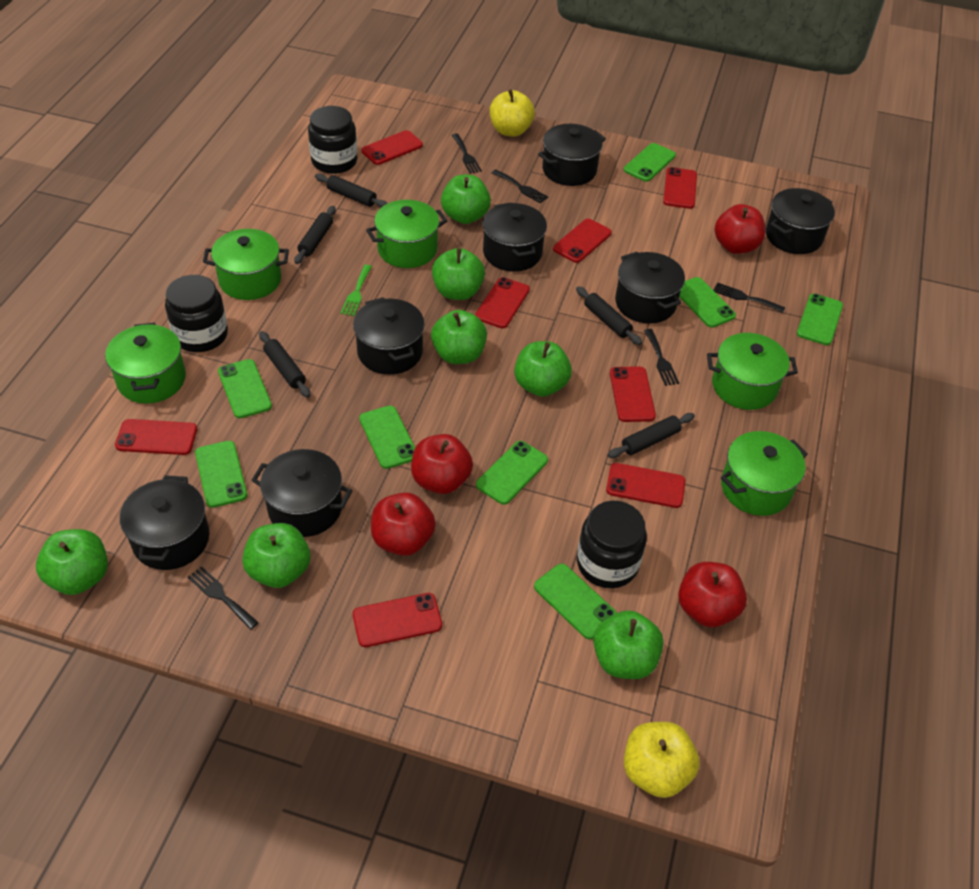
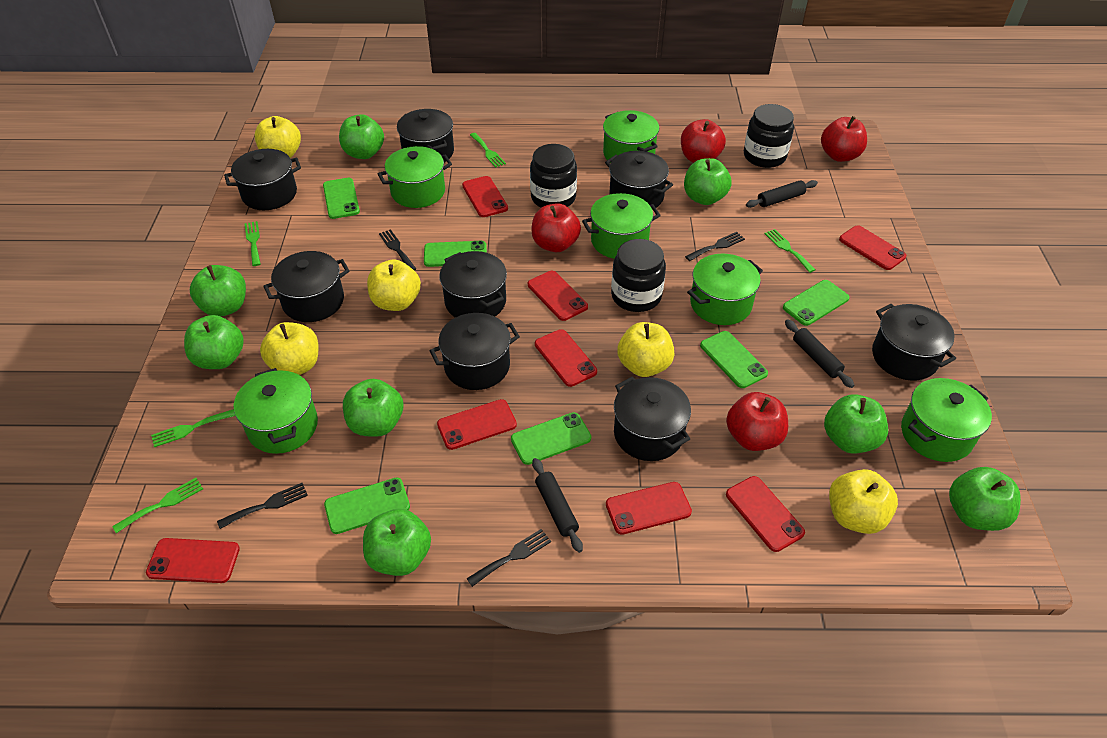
black fork: 5 -> 4
black pot: 7 -> 8
black rolling pin: 5 -> 3
green apple: 7 -> 8
green fork: 1 -> 5
green phone: 8 -> 6
green pot: 5 -> 6
yellow apple: 2 -> 5

